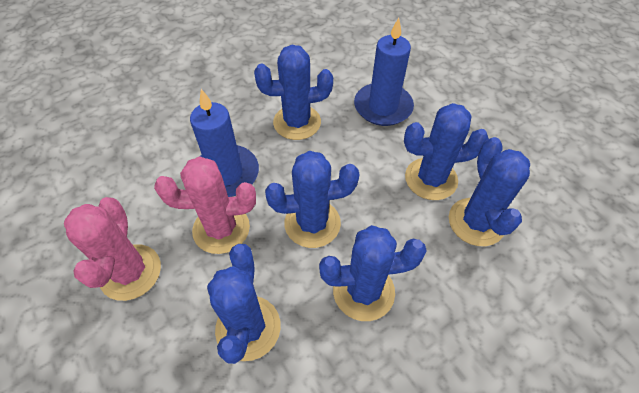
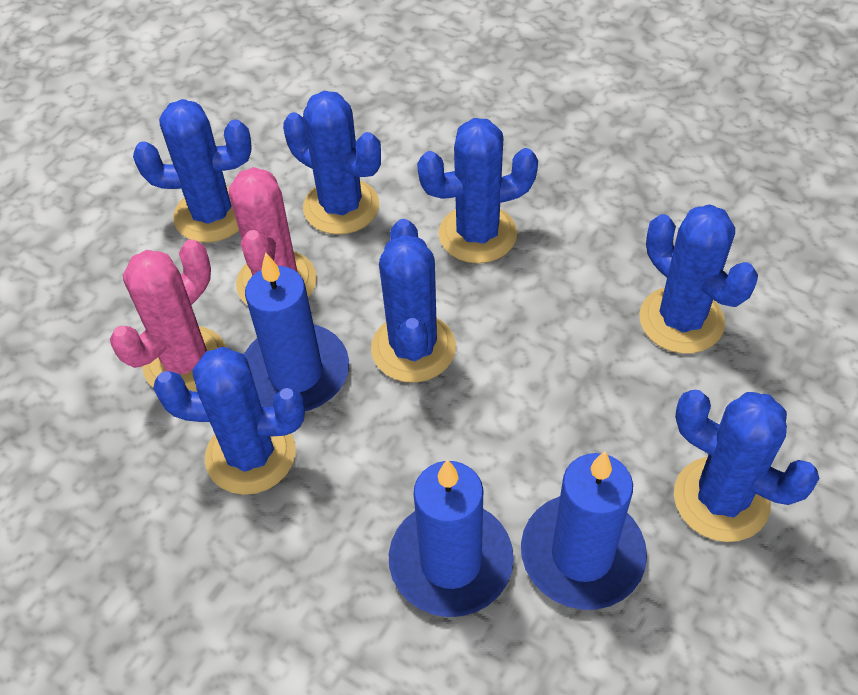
blue cactus: 6 -> 7
blue candle: 2 -> 3

